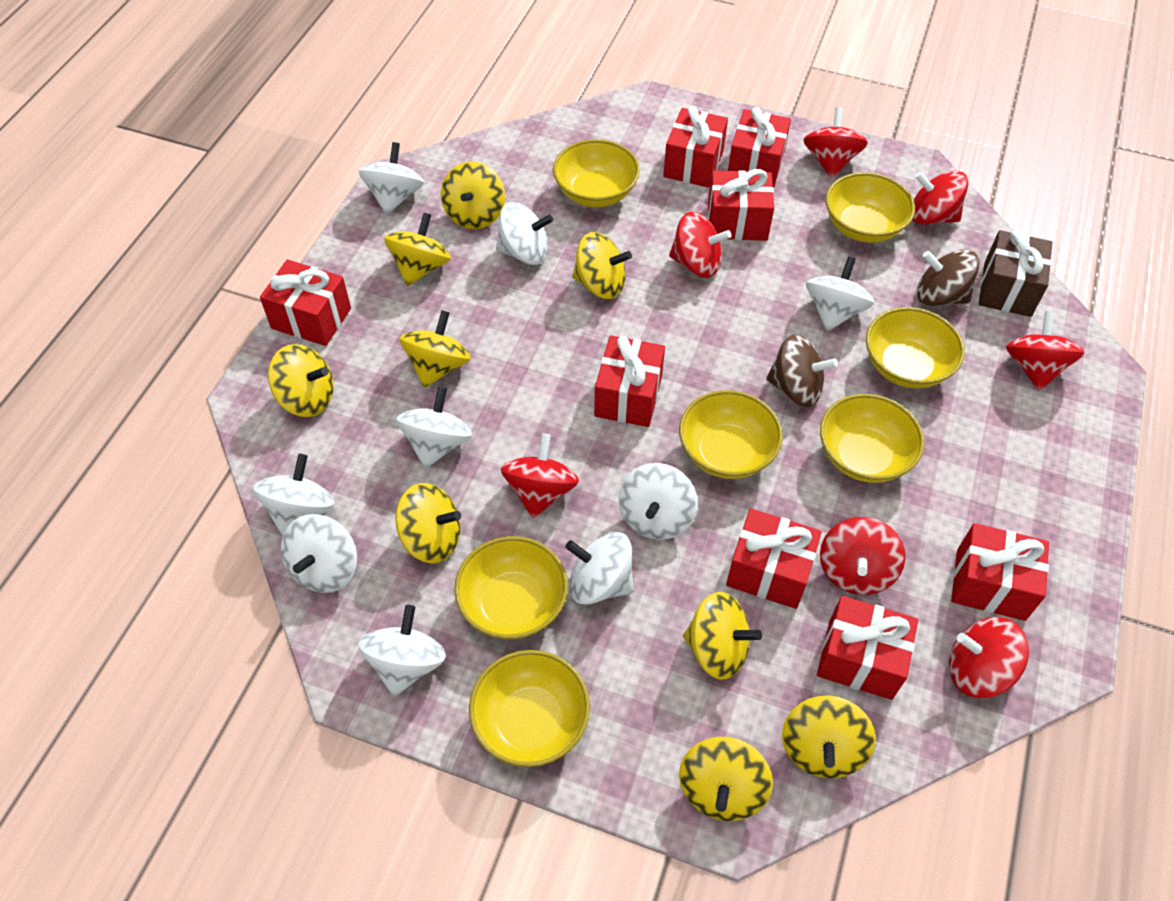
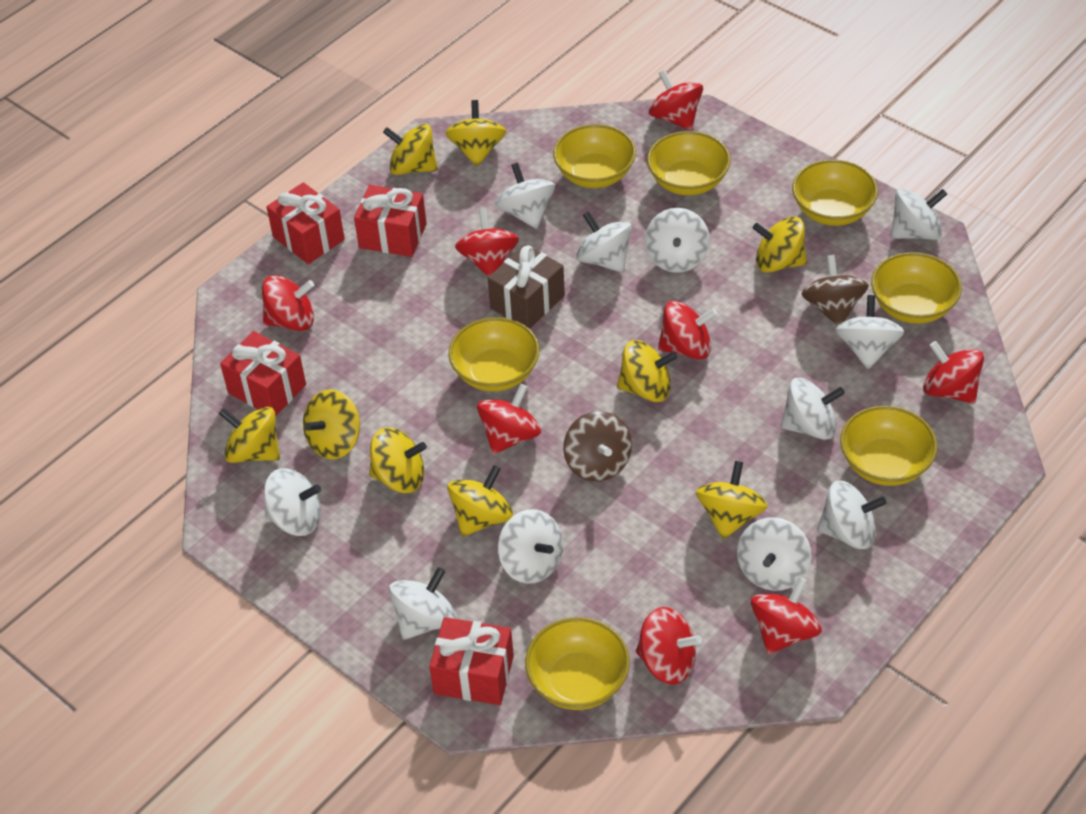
red gift: 8 -> 4
red spinning top: 7 -> 8
white spinning top: 9 -> 11

